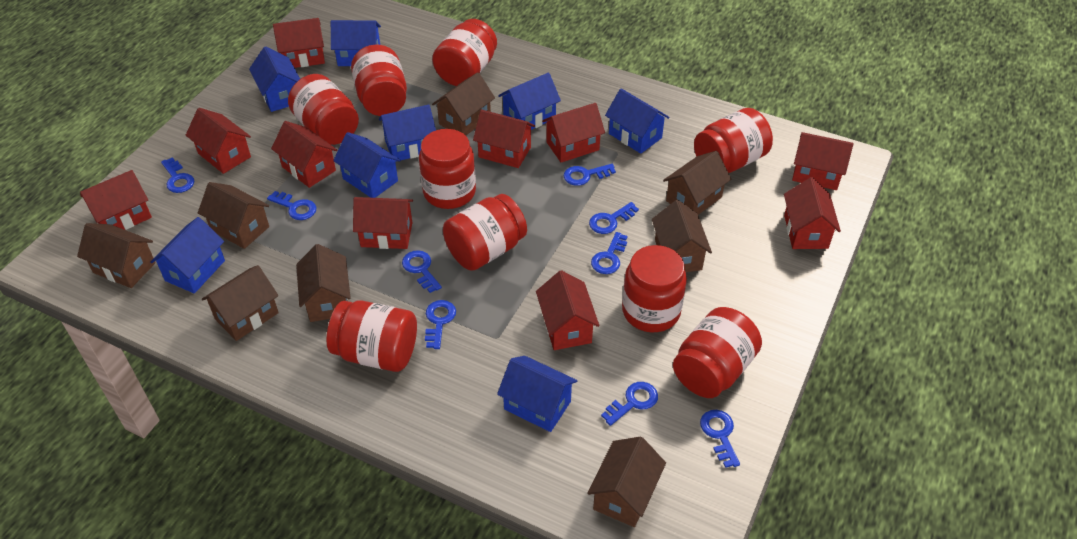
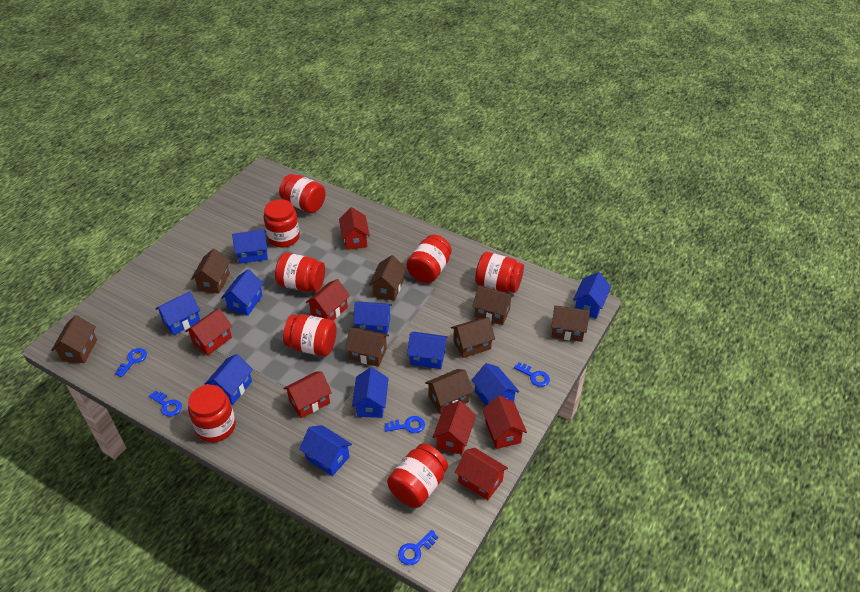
blue house: 8 -> 10
blue key: 9 -> 5
red house: 10 -> 7
red jar: 9 -> 8

